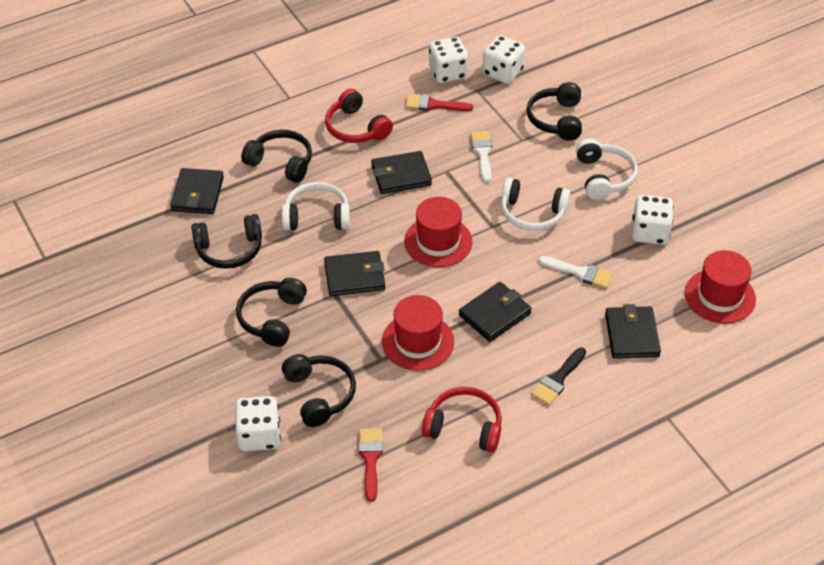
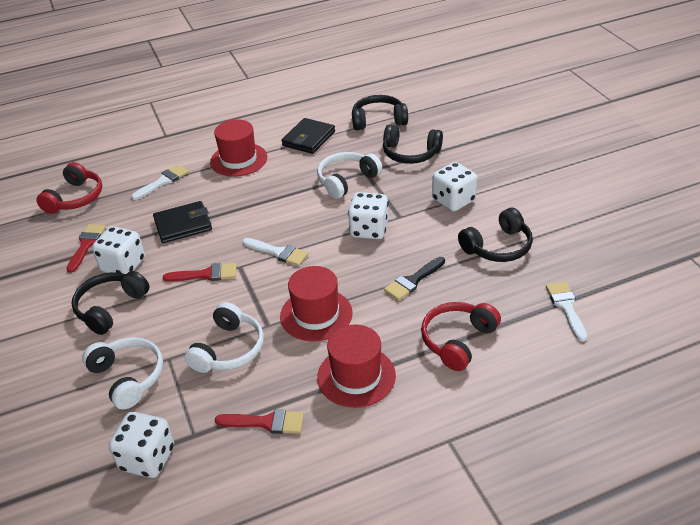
black headphones: 5 -> 4
black wallet: 5 -> 2
red brush: 2 -> 3
white brush: 2 -> 3

